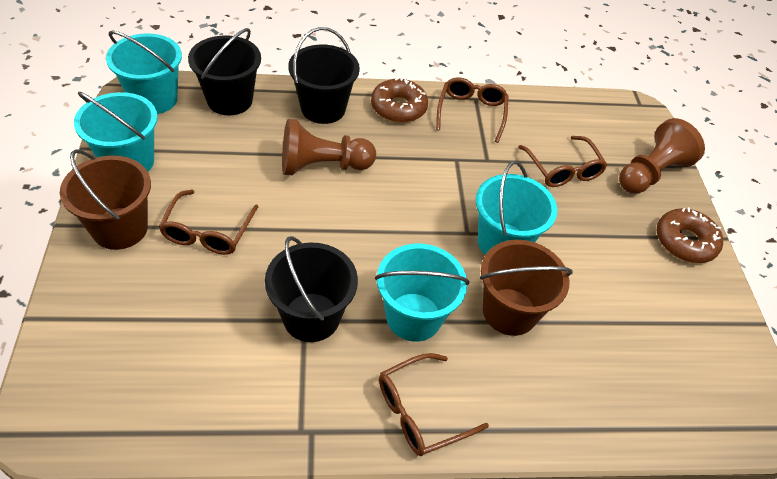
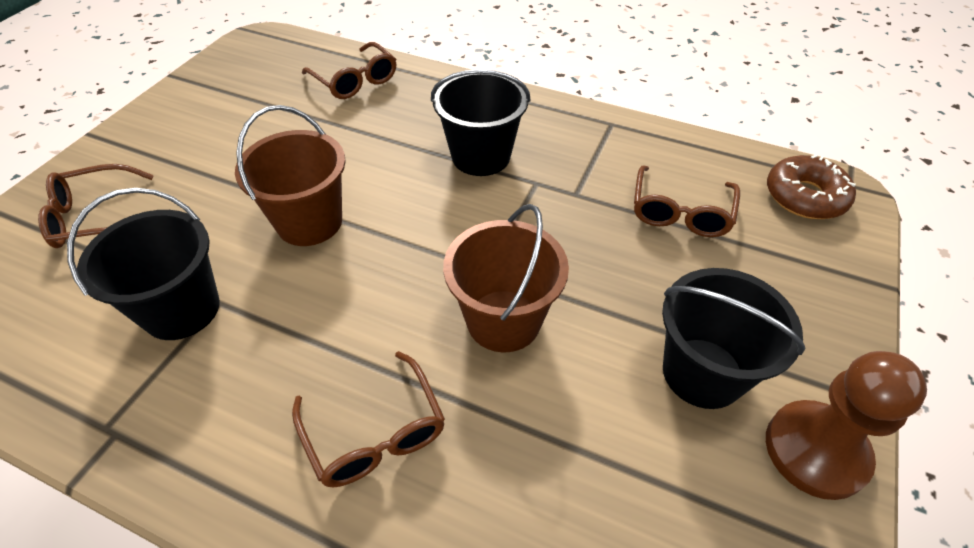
brown donut: 2 -> 1
brown pawn: 2 -> 1
turquoise bucket: 4 -> 0

